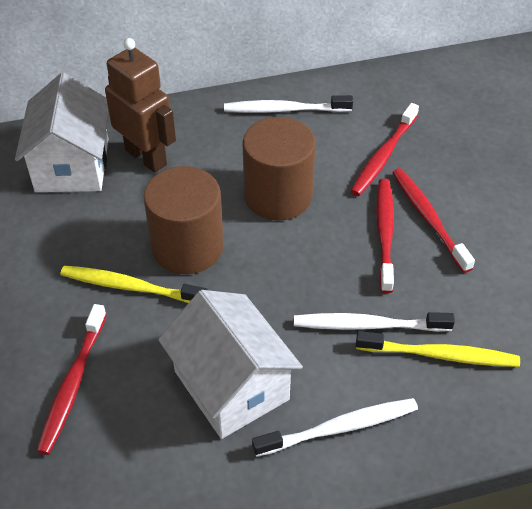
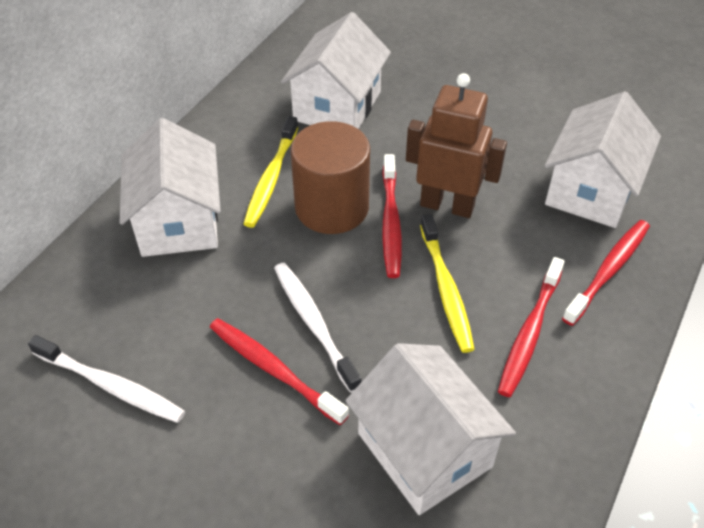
brown cylinder: 2 -> 1
white house: 2 -> 4
white toothbrush: 3 -> 2

